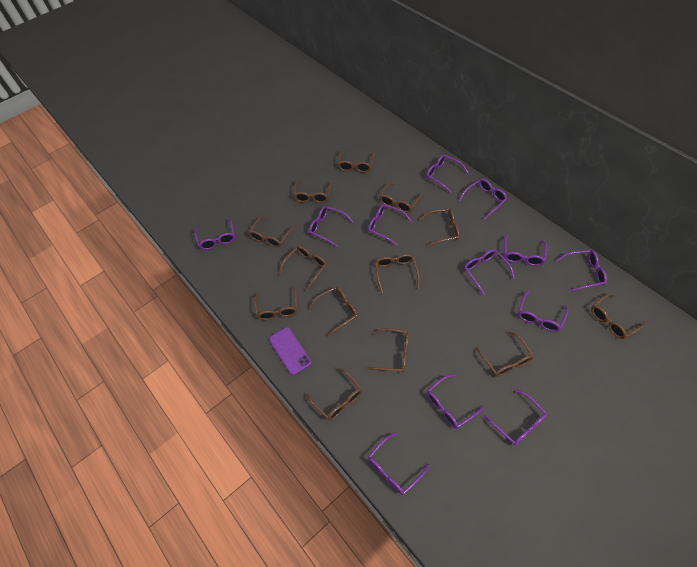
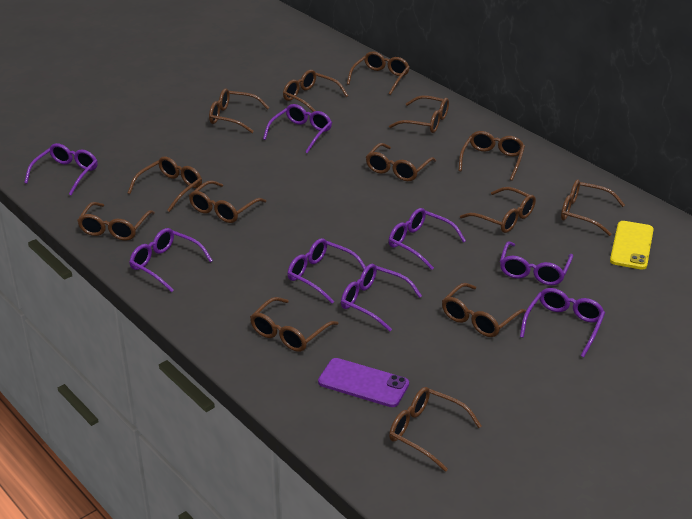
brown glasses: 13 -> 14
purple glasses: 12 -> 8
yellow phone: 0 -> 1

